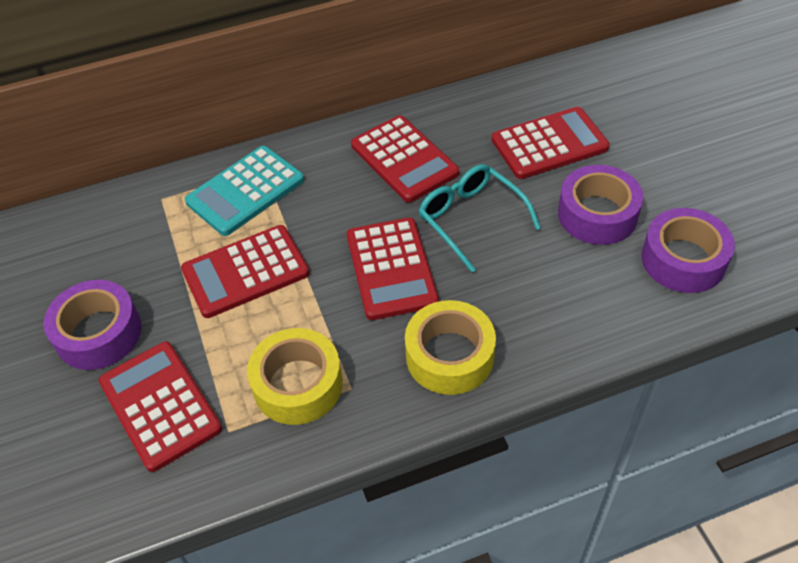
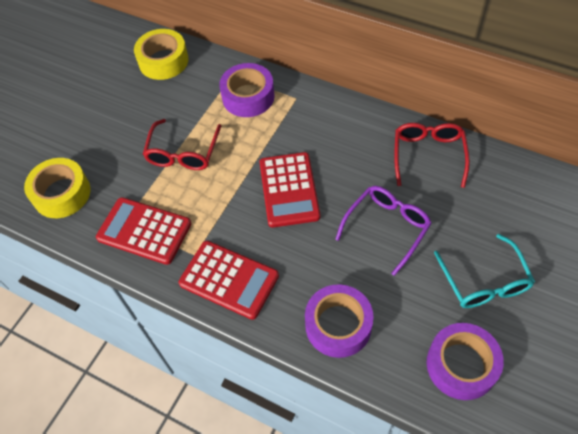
purple glasses: 0 -> 1
red calculator: 5 -> 3
red glasses: 0 -> 2
turquoise calculator: 1 -> 0

